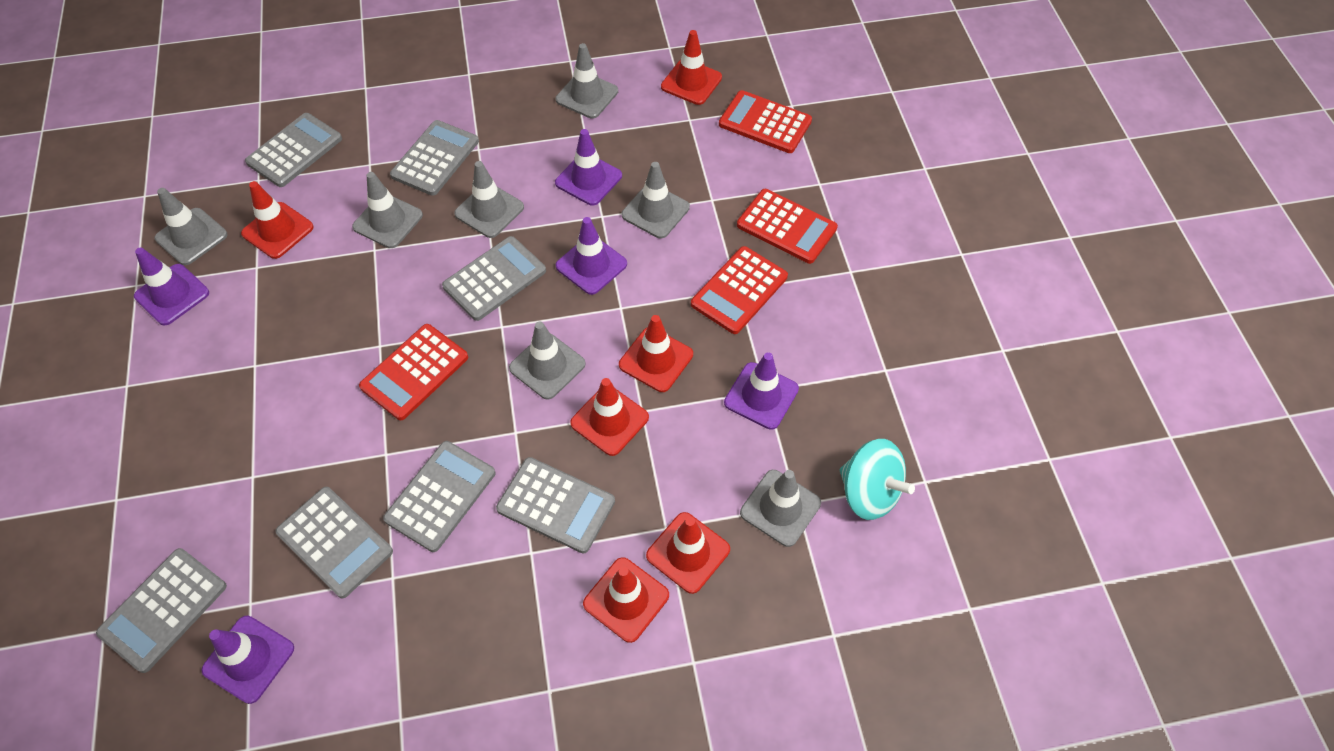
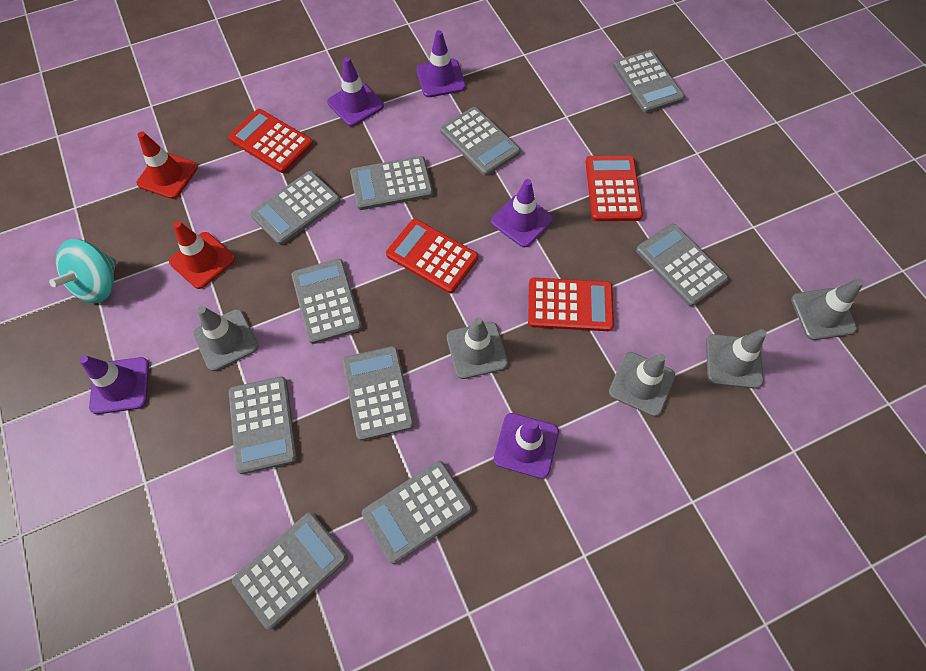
grey calculator: 7 -> 10
grey traffic cone: 7 -> 5
red traffic cone: 6 -> 2

